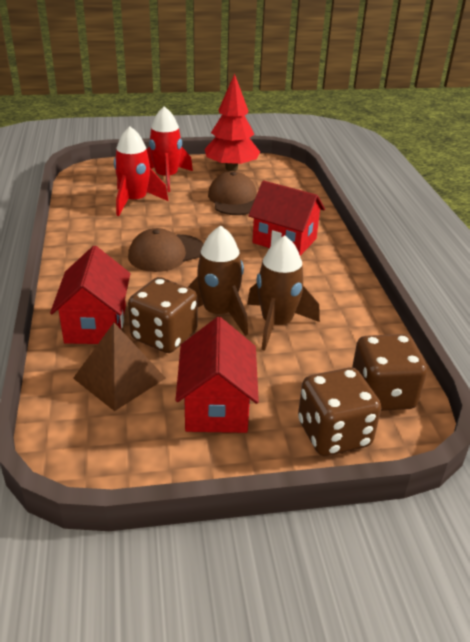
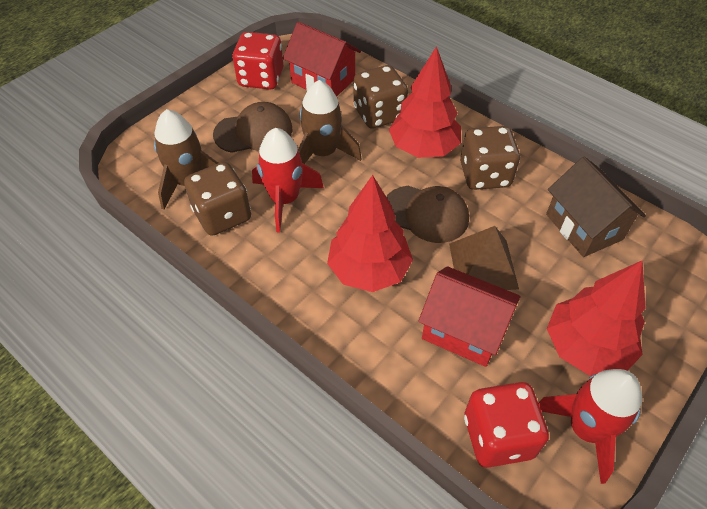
brown house: 0 -> 1
red dice: 0 -> 2
red house: 3 -> 2
red tree: 1 -> 3

